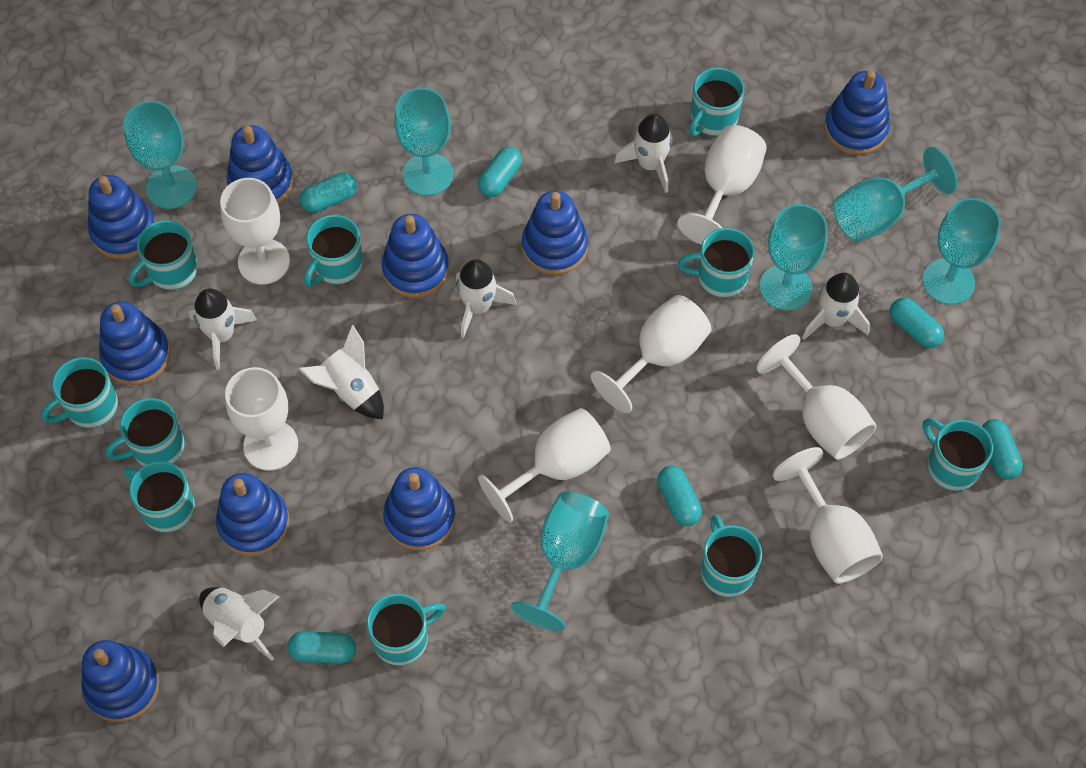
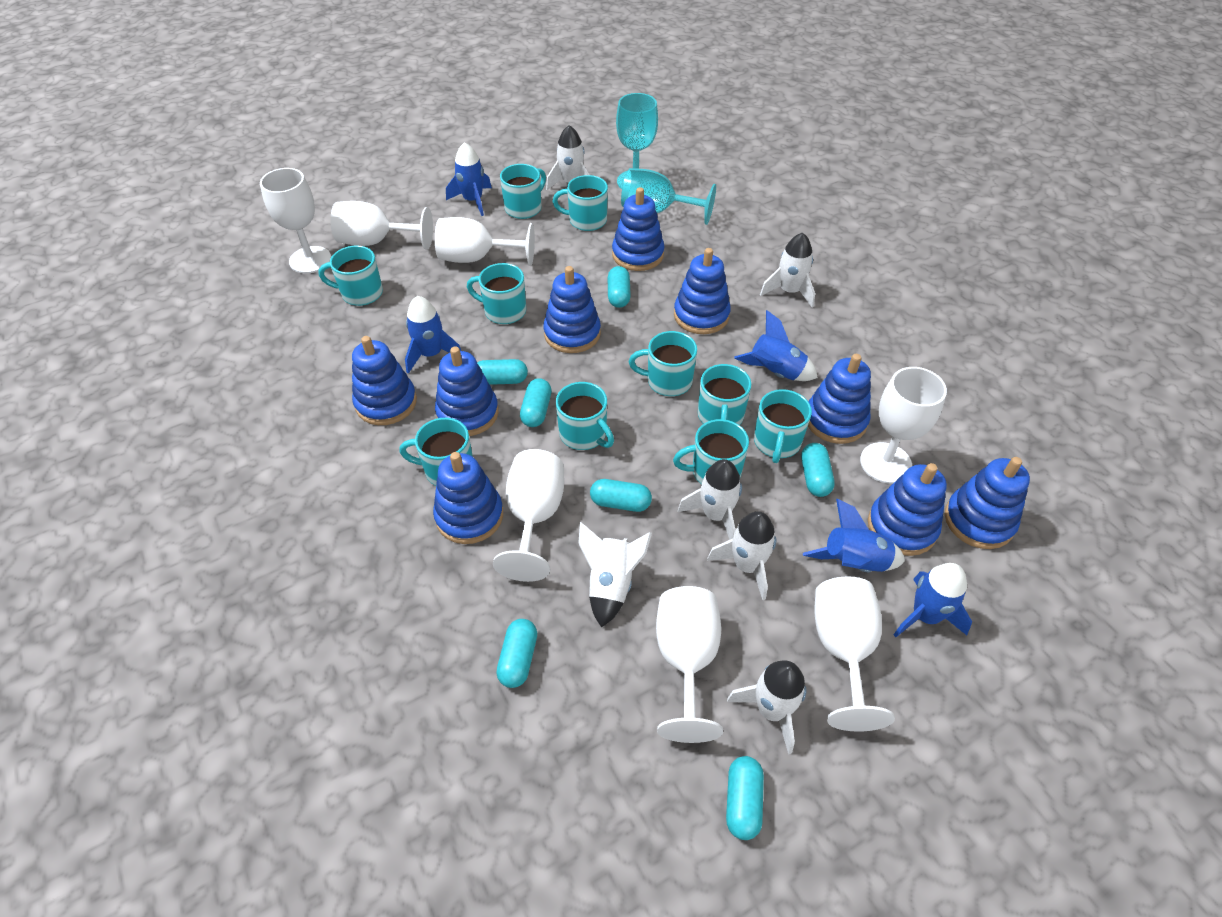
blue rocket: 0 -> 5
turquoise capsule: 6 -> 7
turquoise goblet: 6 -> 2

